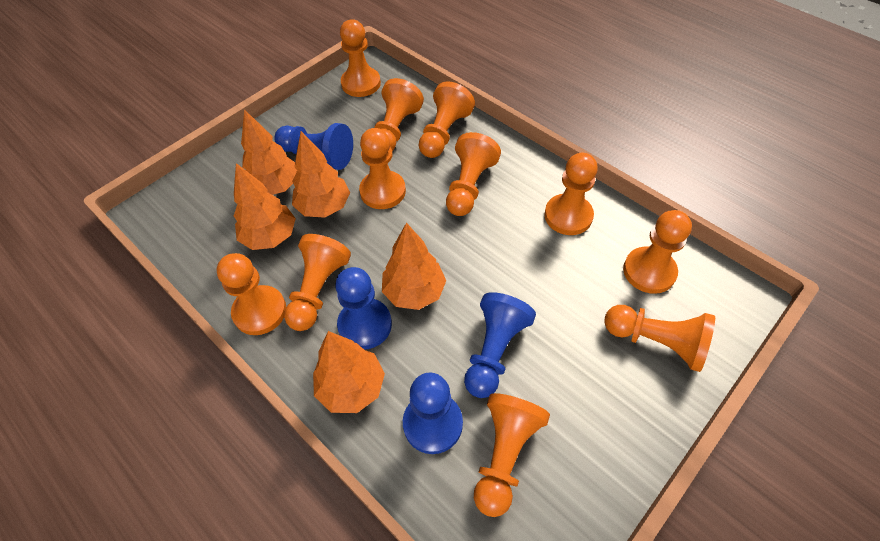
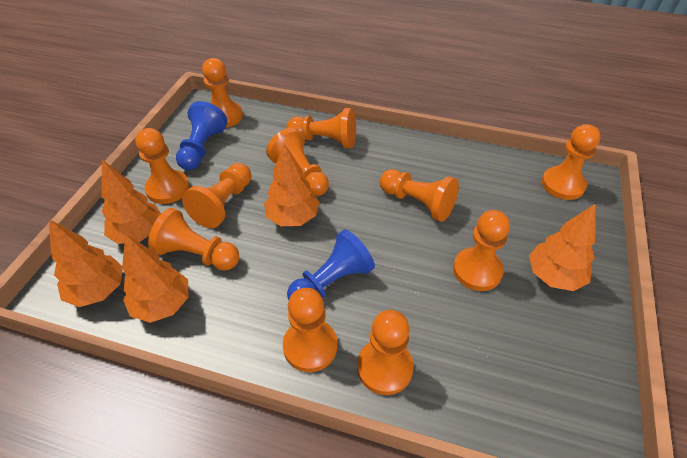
blue pawn: 4 -> 2

